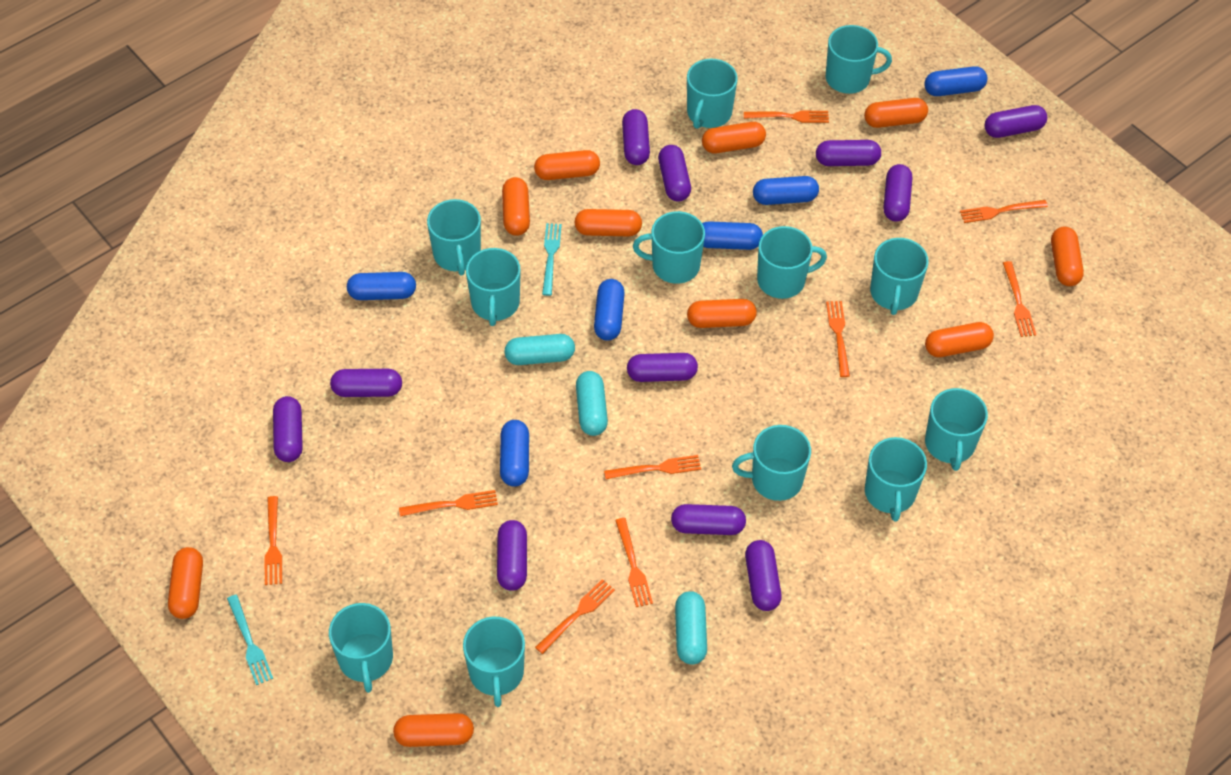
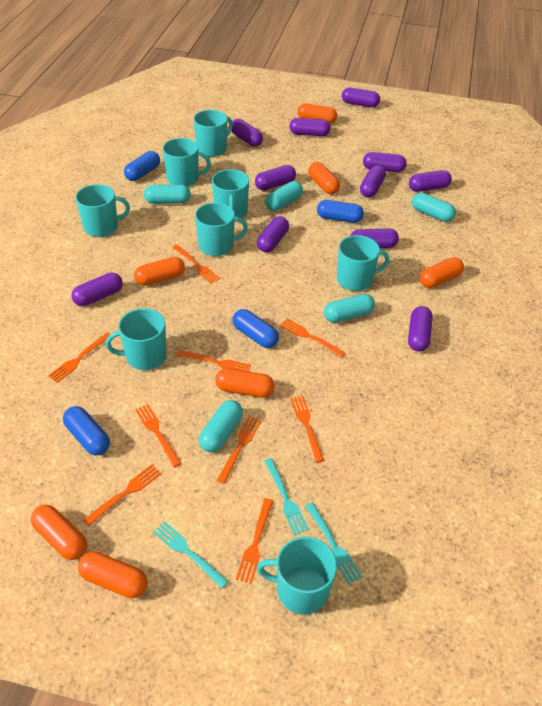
blue capsule: 6 -> 4
orange capsule: 10 -> 7
turquoise capsule: 3 -> 5
turquoise fork: 2 -> 3
turquoise mug: 12 -> 8

